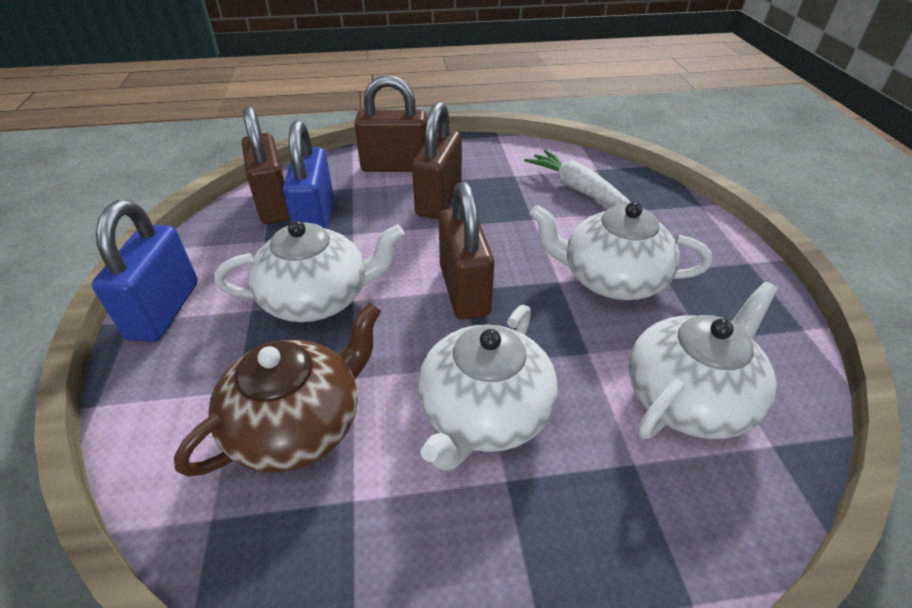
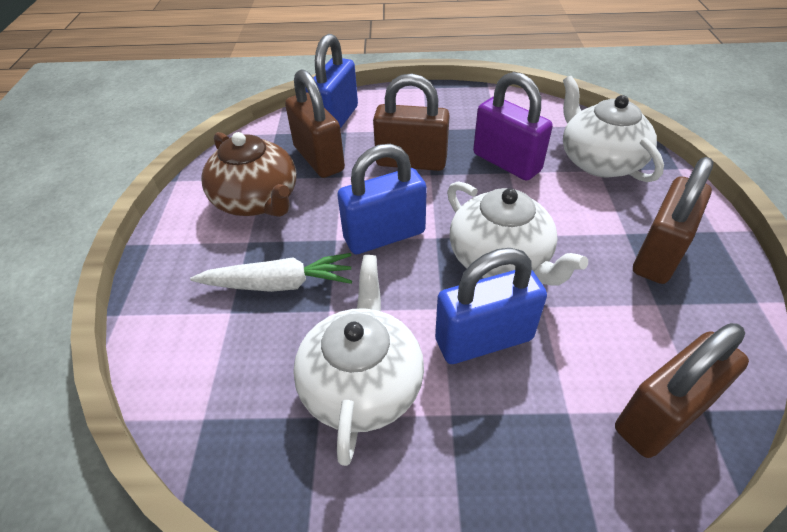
blue padlock: 2 -> 3
purple padlock: 0 -> 1
white teapot: 4 -> 3

